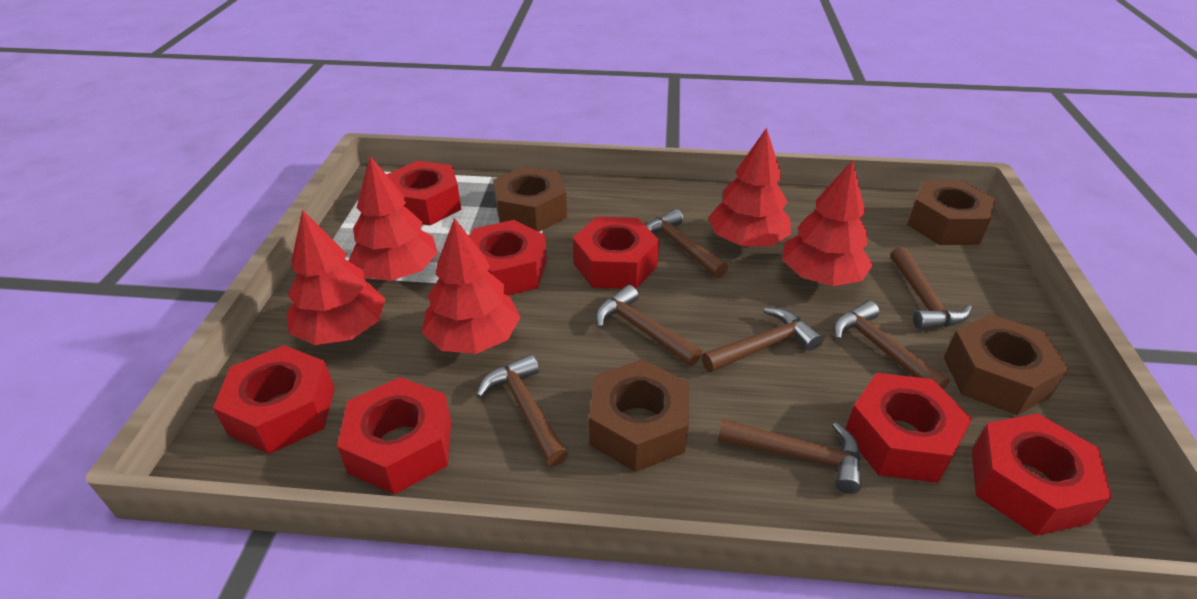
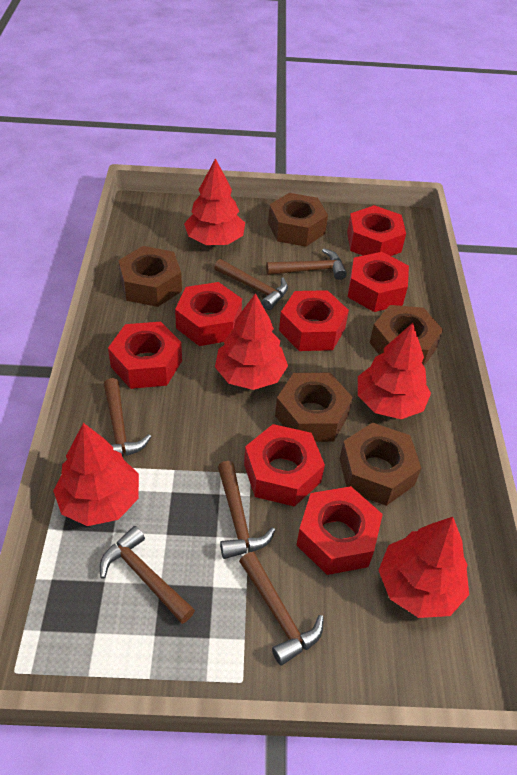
brown hammer: 7 -> 6
brown nut: 4 -> 5

